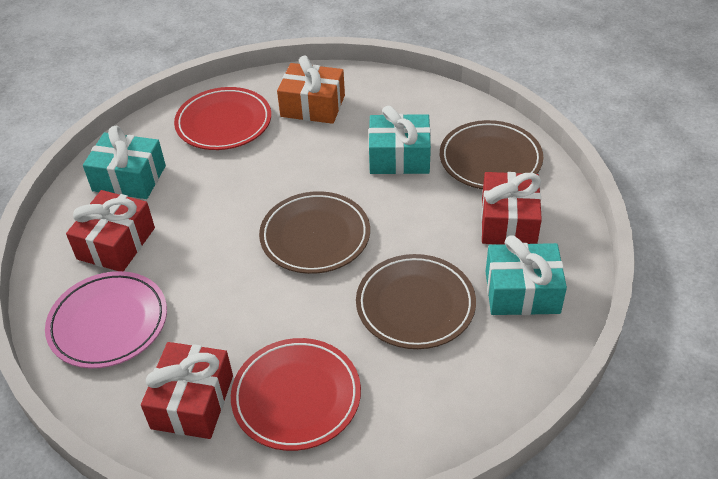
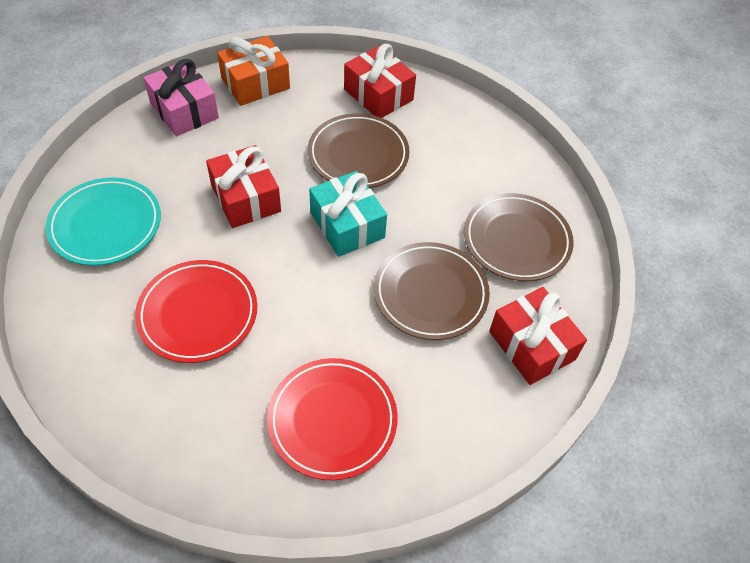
pink gift: 0 -> 1
pink plate: 1 -> 0
turquoise gift: 3 -> 1
turquoise plate: 0 -> 1

